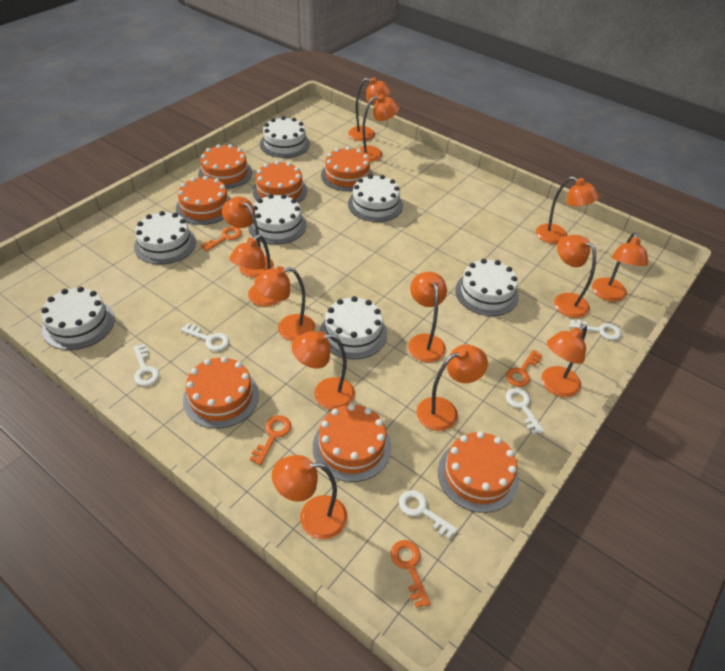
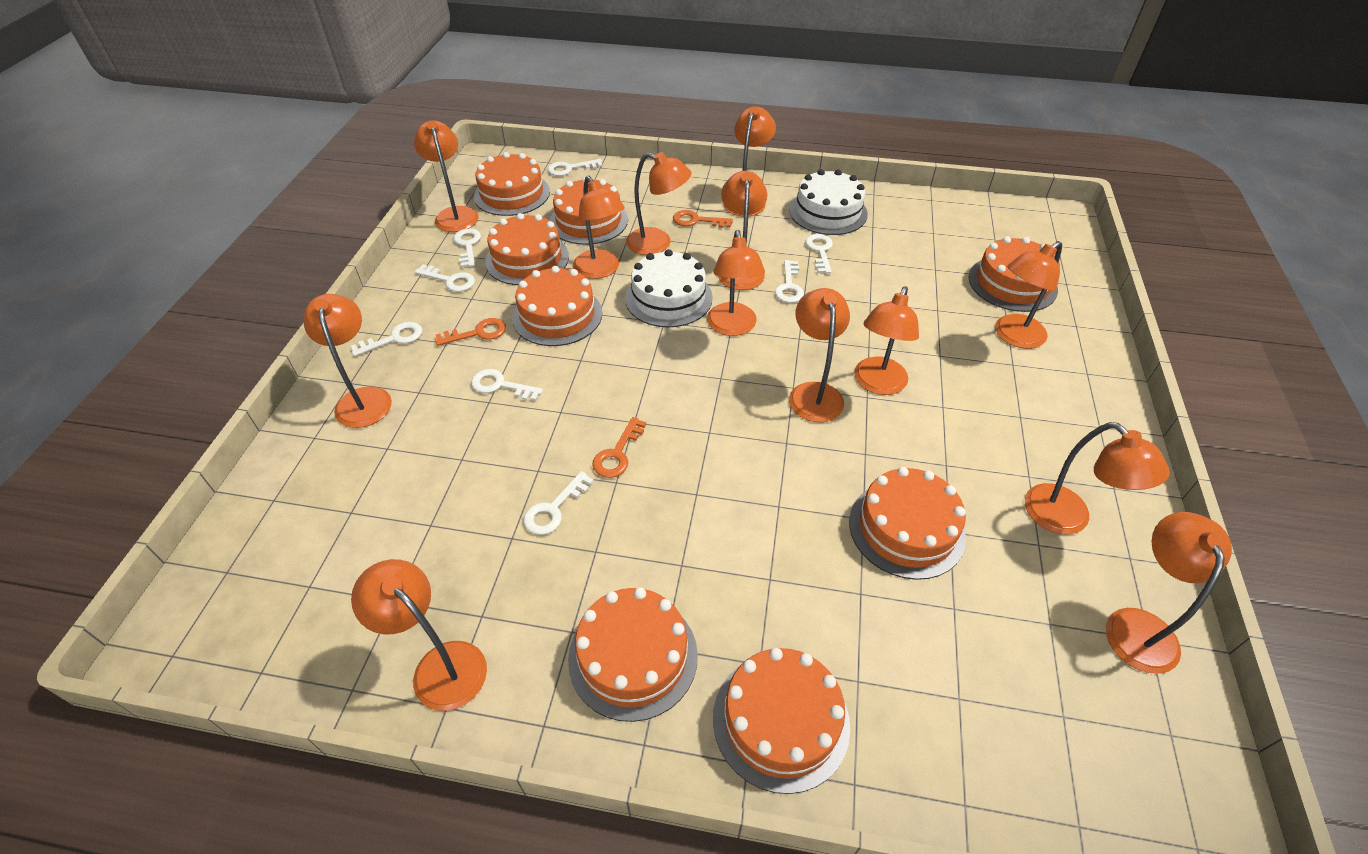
orange cake: 7 -> 8
orange key: 4 -> 3
white cake: 7 -> 2
white key: 5 -> 8

